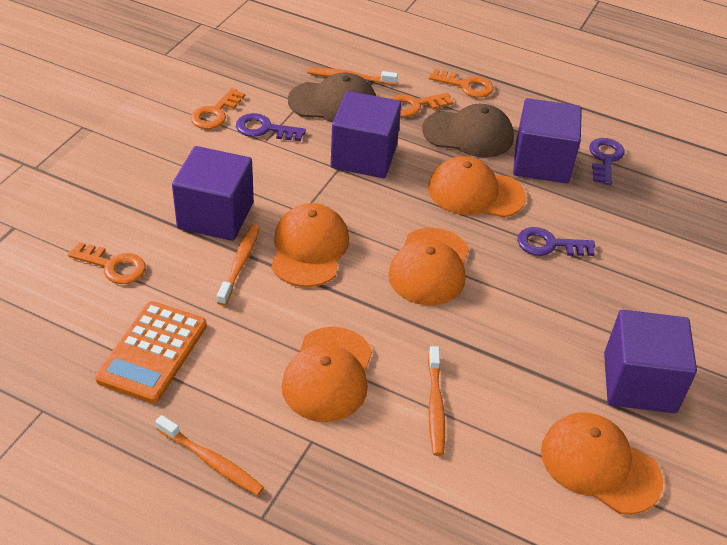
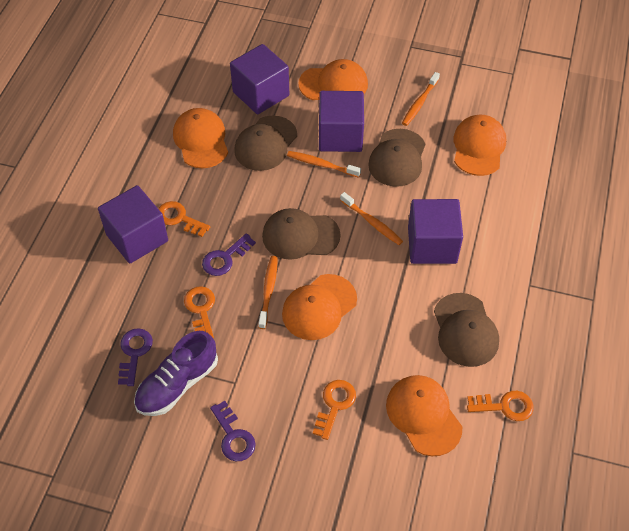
brown cap: 2 -> 4
orange calculator: 1 -> 0
purple shoe: 0 -> 1

